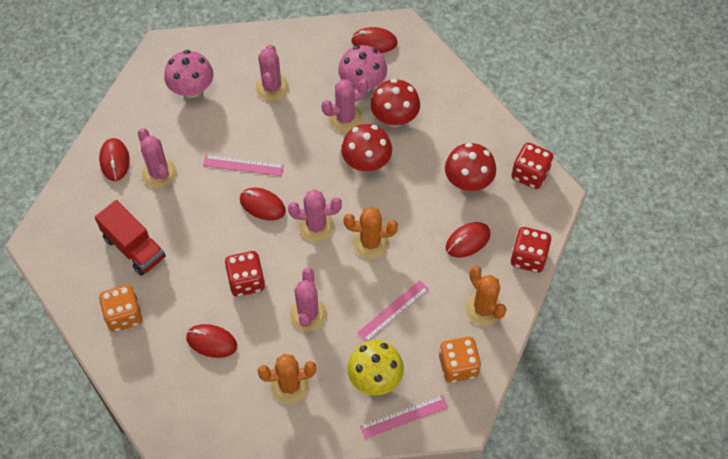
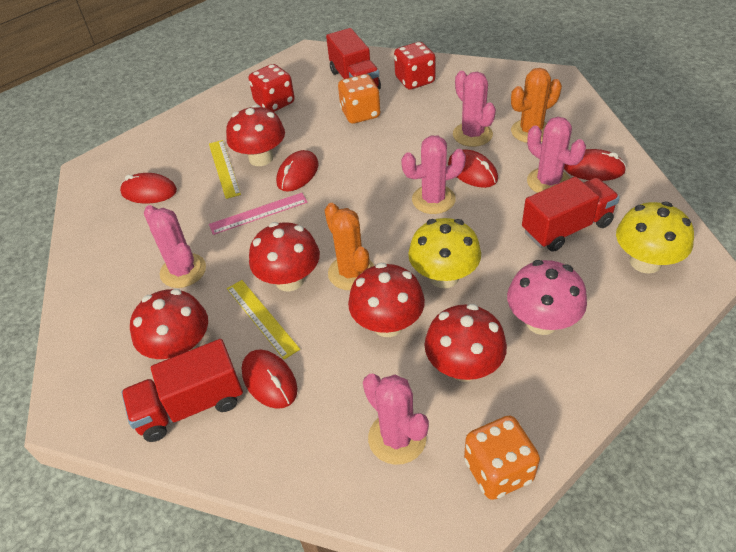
orange cactus: 3 -> 2
pink mushroom: 2 -> 1
pink ruler: 3 -> 1
red dice: 3 -> 2
red mushroom: 3 -> 5
red truck: 1 -> 3
yellow mushroom: 1 -> 2
yellow ruler: 0 -> 2

